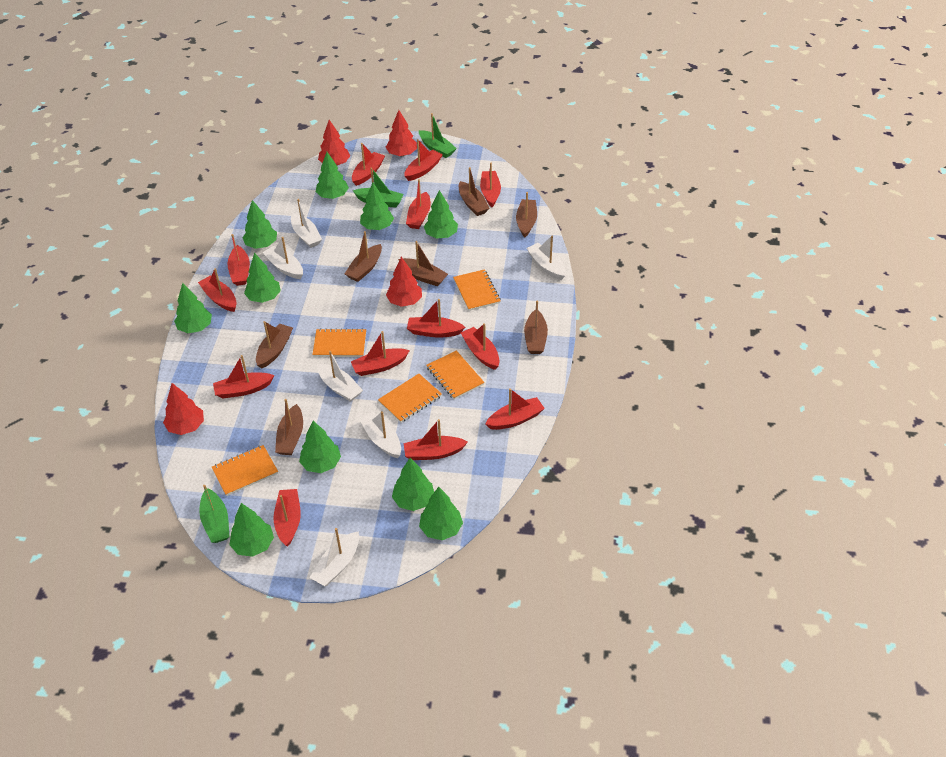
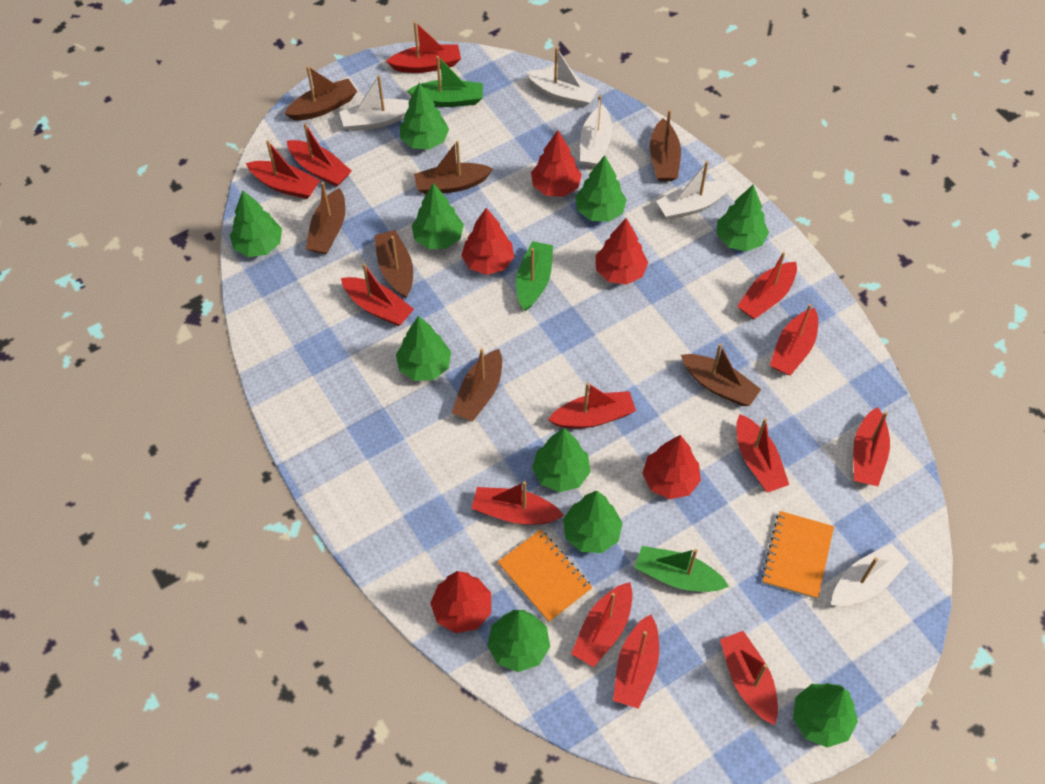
orange notebook: 5 -> 2
red tree: 4 -> 5
white boat: 6 -> 5

